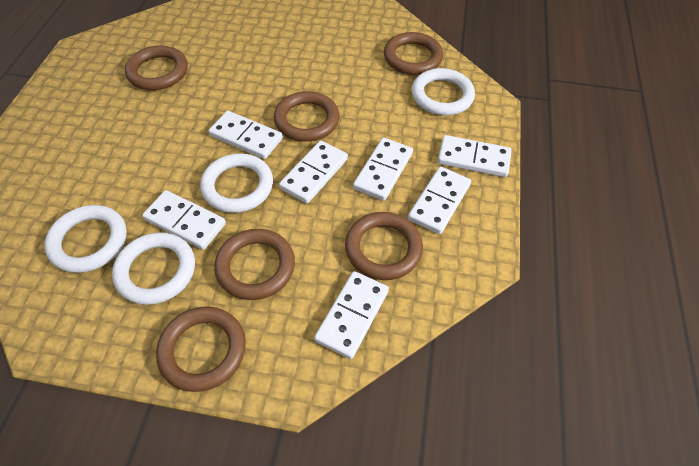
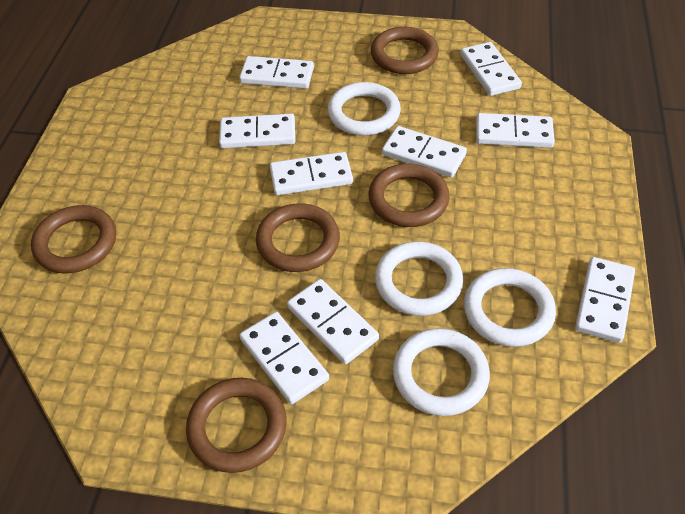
brown ring: 6 -> 5
white domino: 7 -> 9

